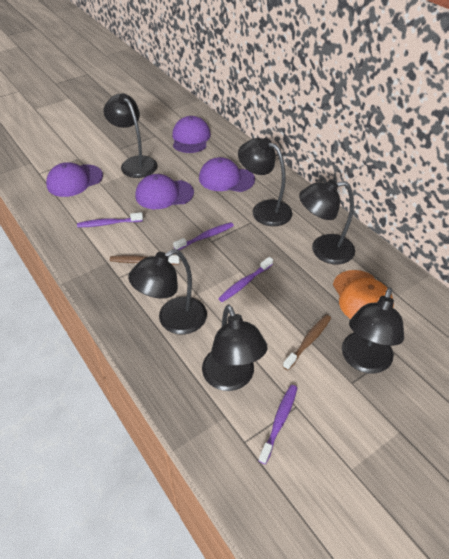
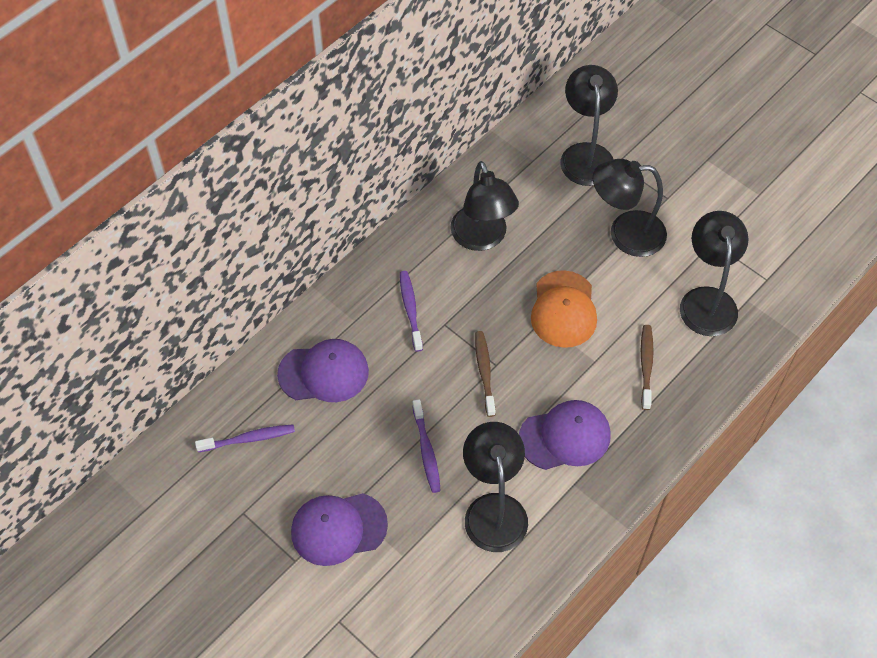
black lamp: 6 -> 5
purple cap: 4 -> 3
purple toothbrush: 4 -> 3

